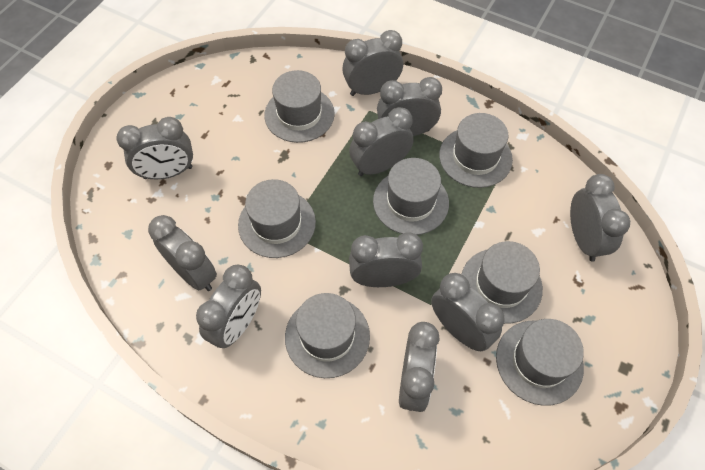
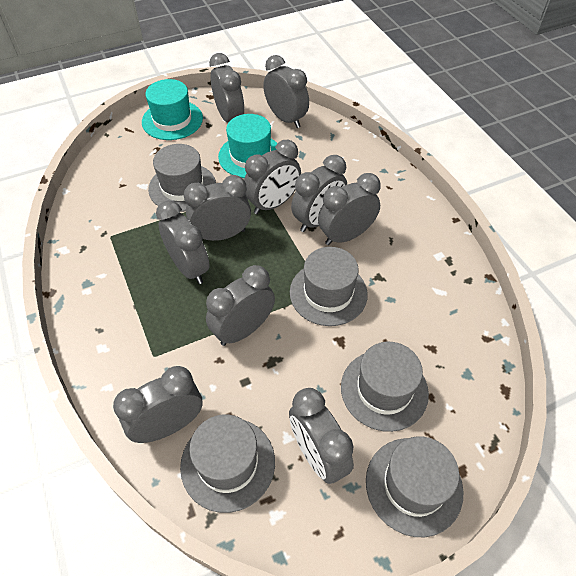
grey hat: 7 -> 5
turquoise hat: 0 -> 2

